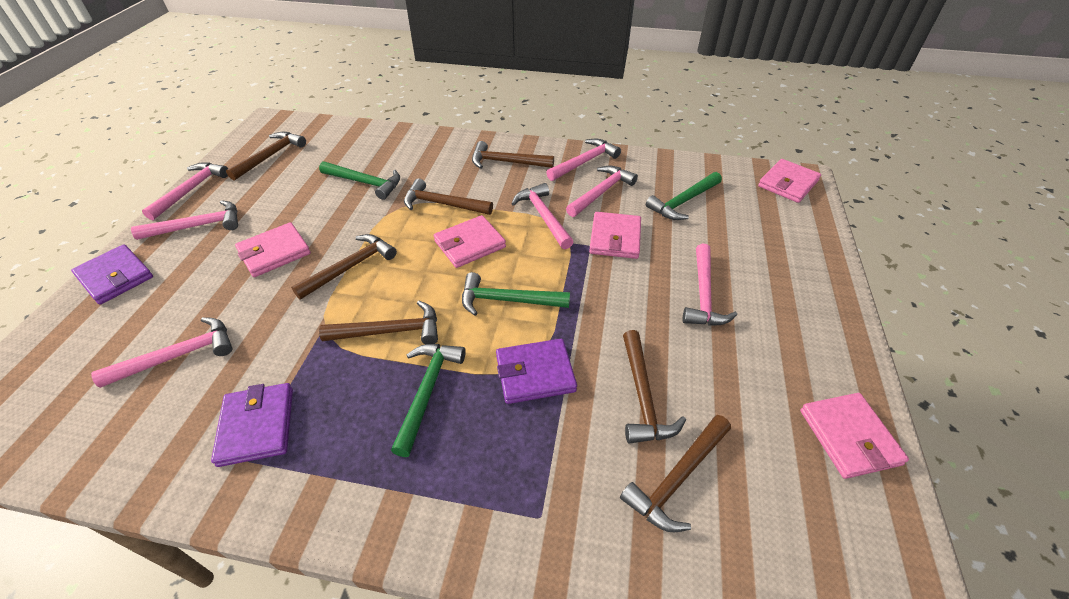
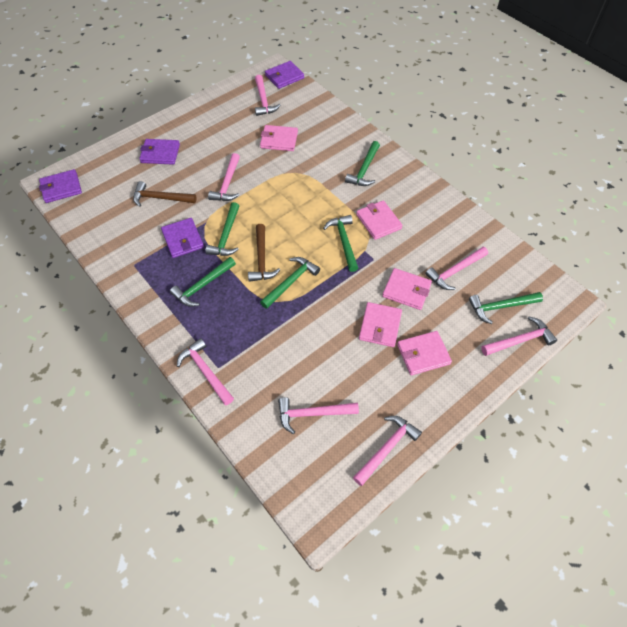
brown hammer: 7 -> 2
green hammer: 4 -> 6
purple wallet: 3 -> 4

